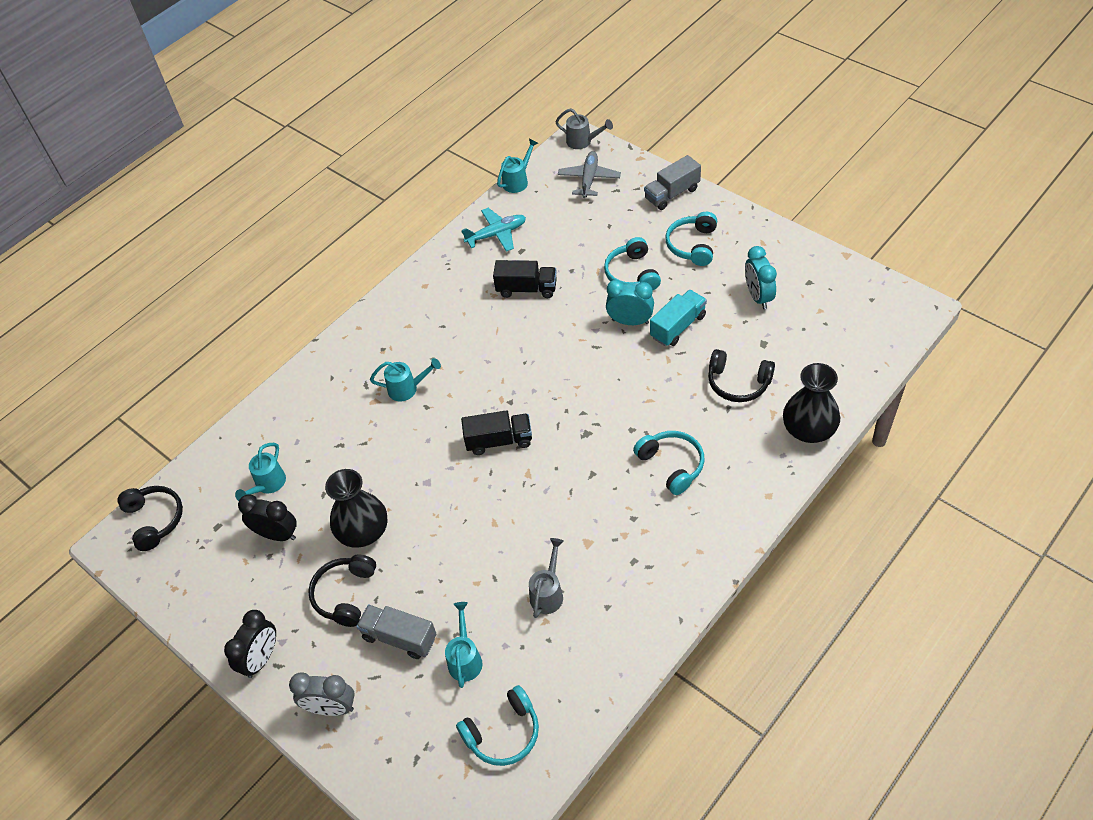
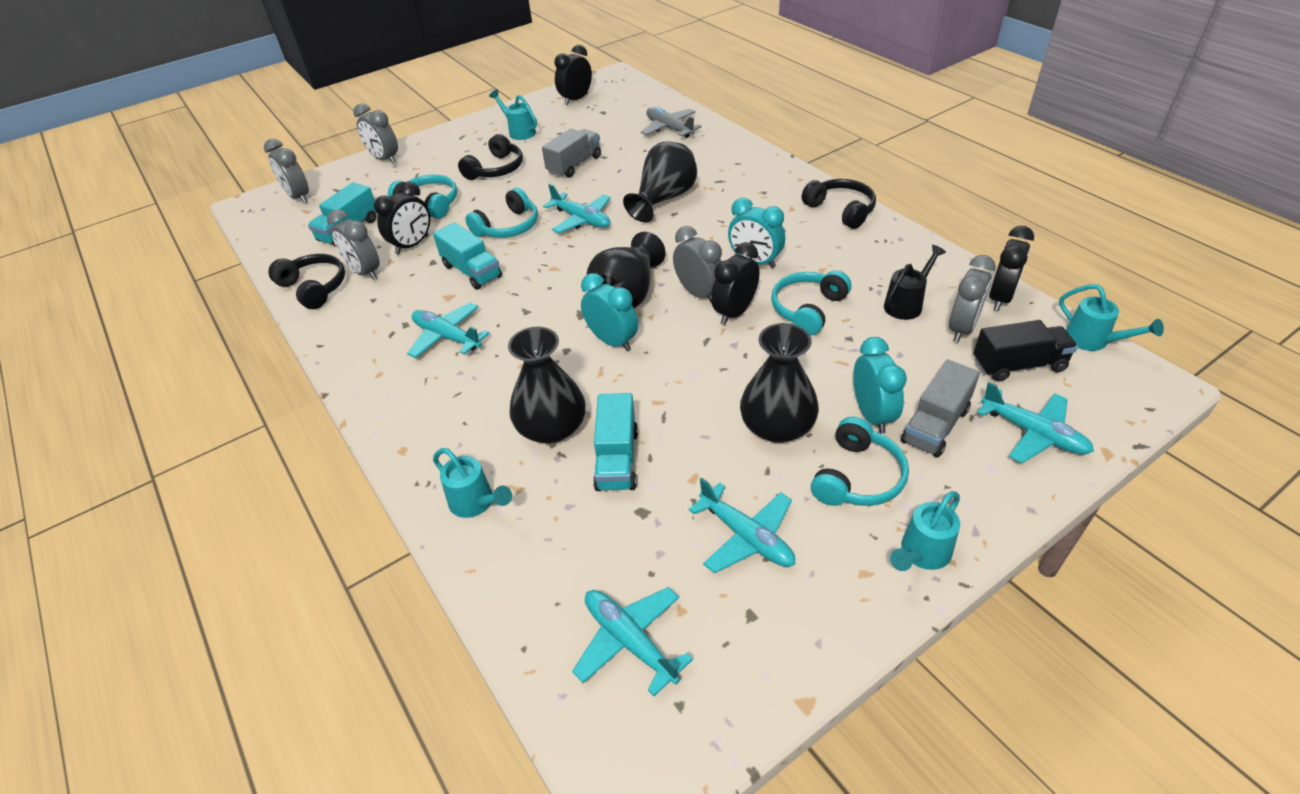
black clock: 2 -> 4
black truck: 2 -> 1
black vase: 2 -> 4
black watering can: 0 -> 1
grey clock: 1 -> 5
grey watering can: 2 -> 0
turquoise clock: 2 -> 3
turquoise plane: 1 -> 5
turquoise truck: 1 -> 3

